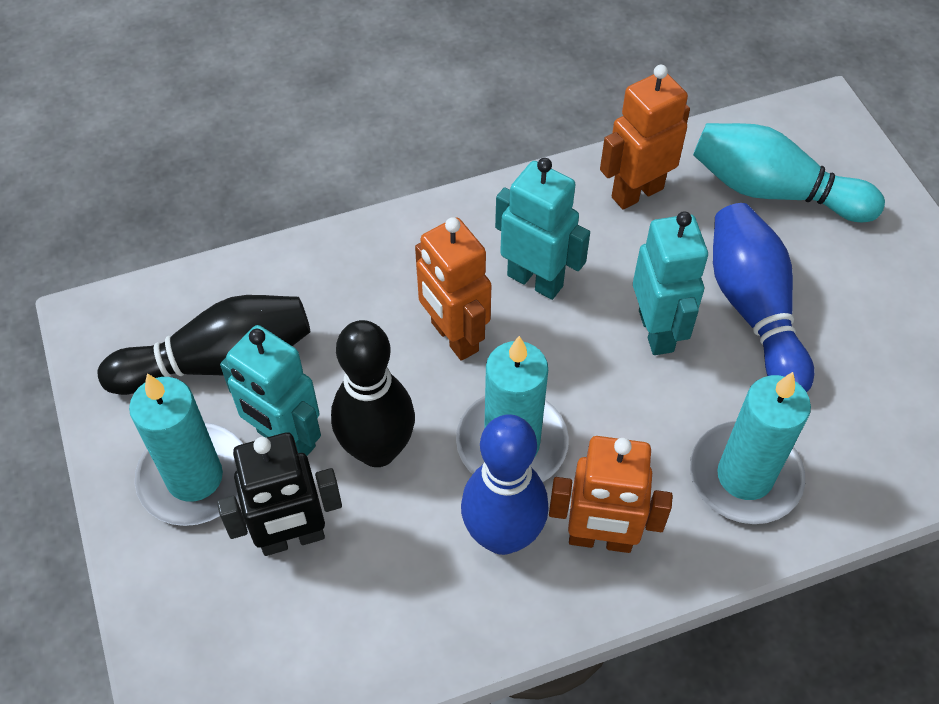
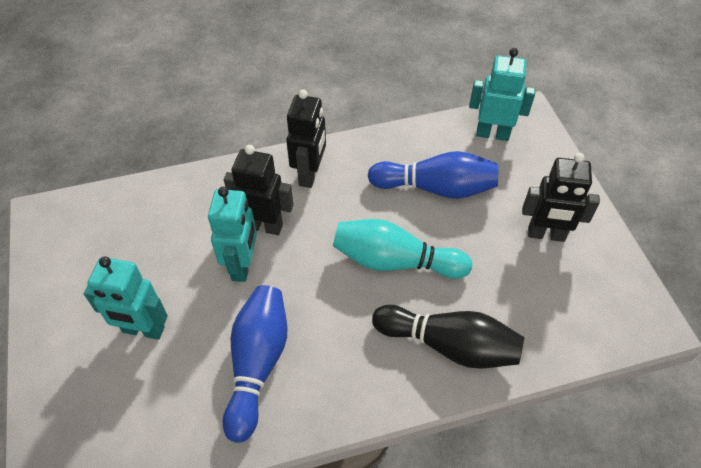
black bowling pin: 2 -> 1
black robot: 1 -> 3
orange robot: 3 -> 0
turquoise candle: 3 -> 0

